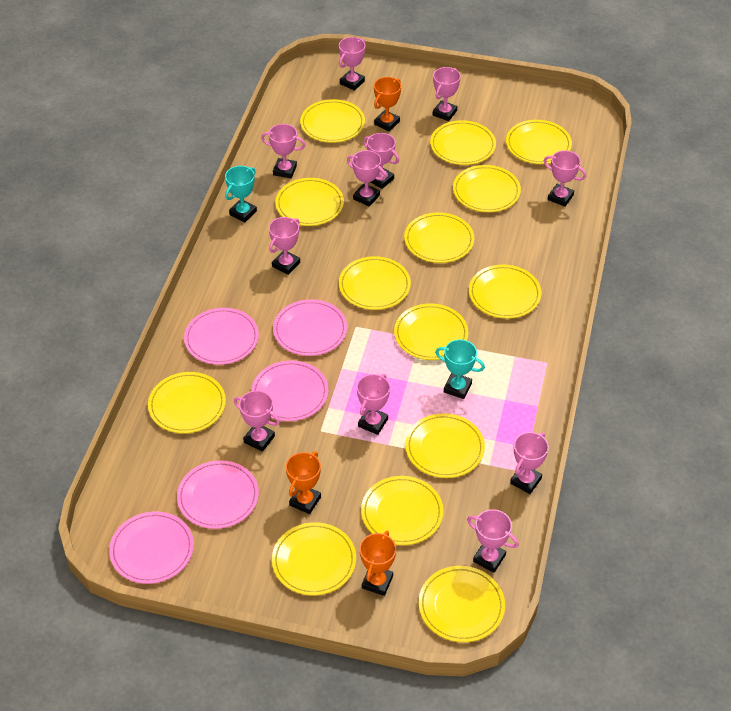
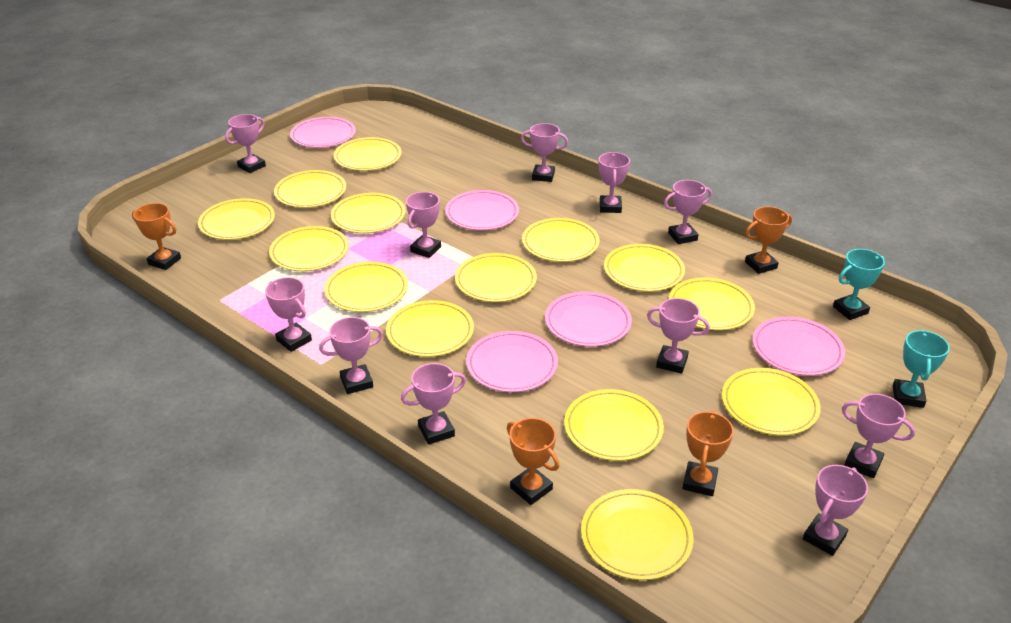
orange trophy: 3 -> 4

